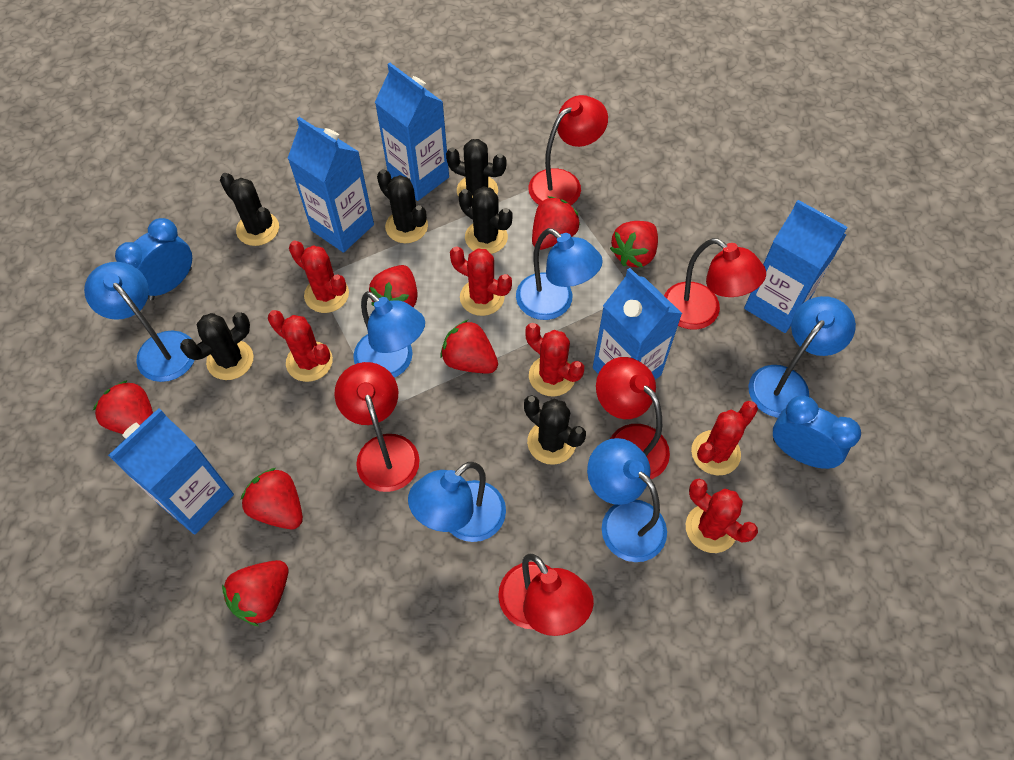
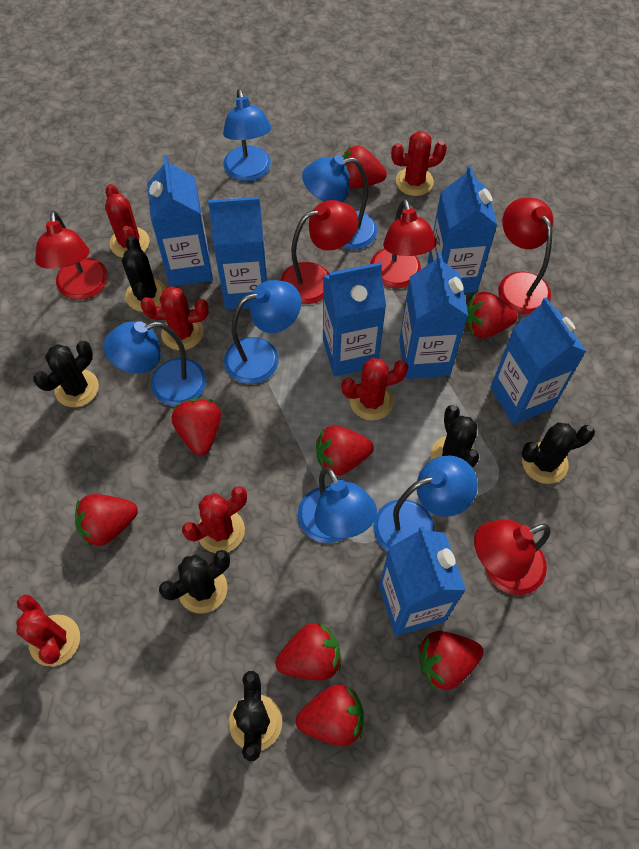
blue carton: 5 -> 7
blue clock: 2 -> 0
red strawberry: 7 -> 8

